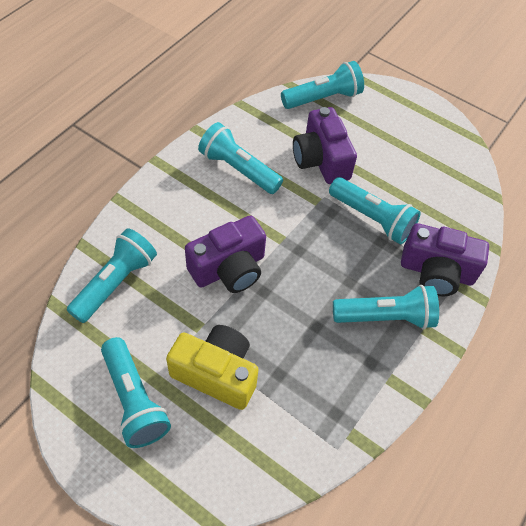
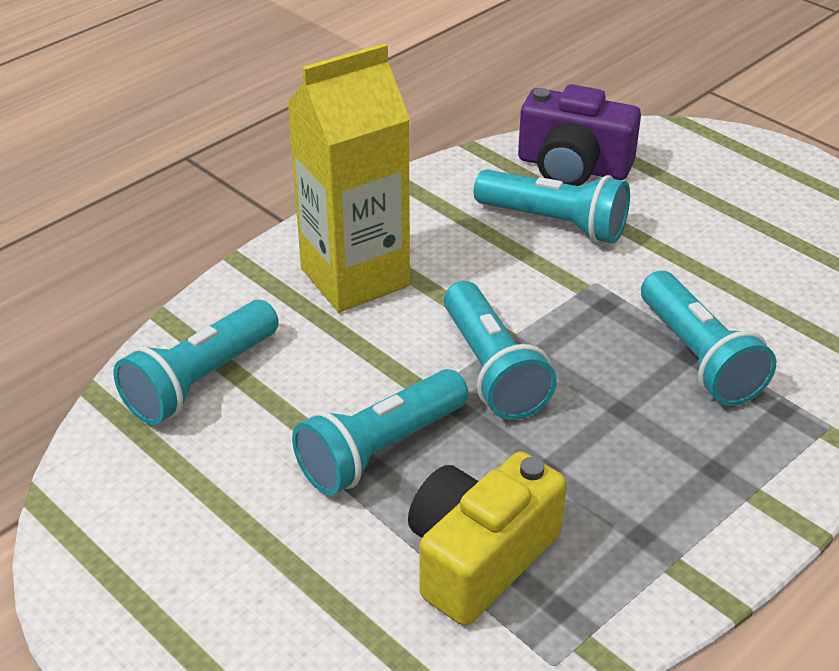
purple camera: 3 -> 1
turquoise flashlight: 6 -> 5
yellow carton: 0 -> 1

